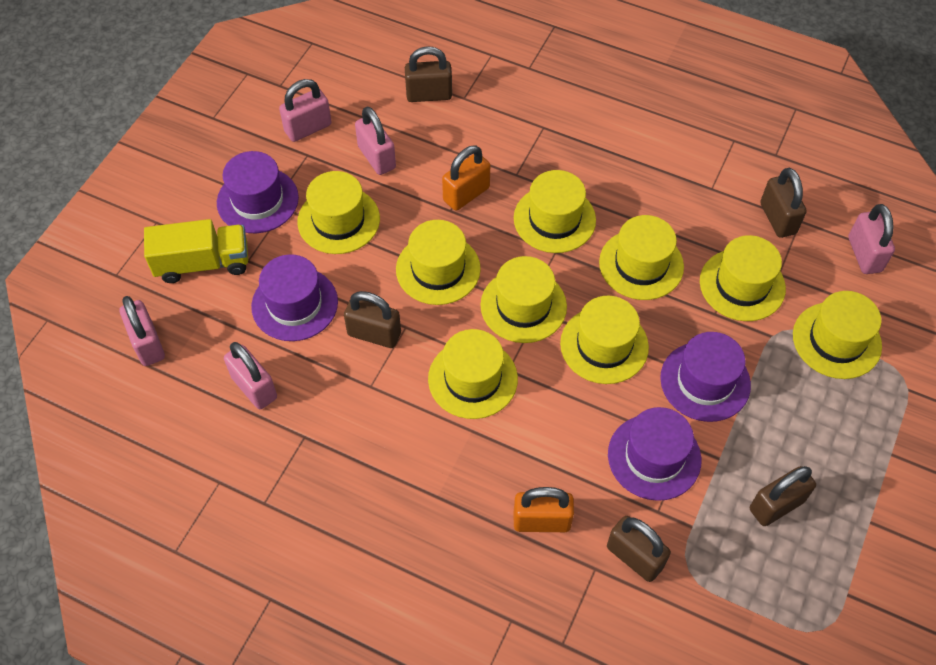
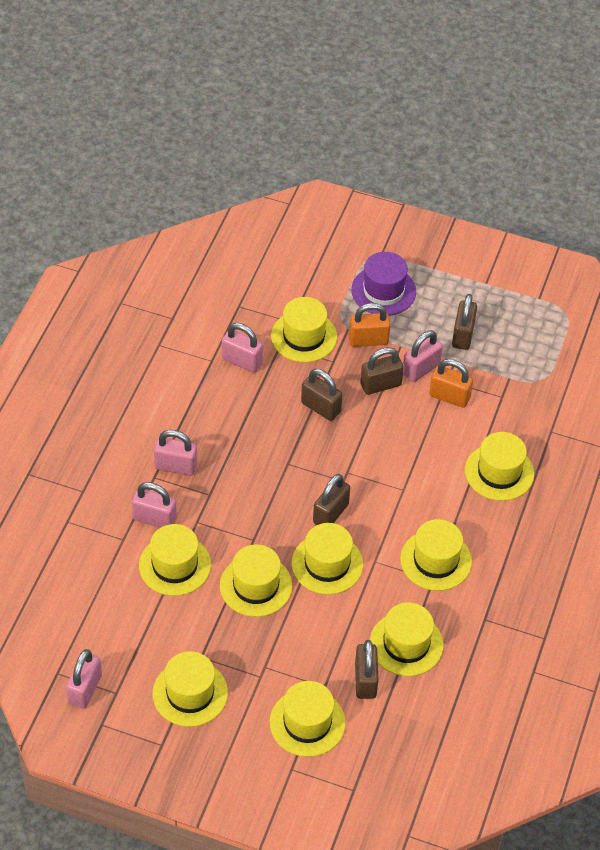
purple hat: 4 -> 1
yellow truck: 1 -> 0

